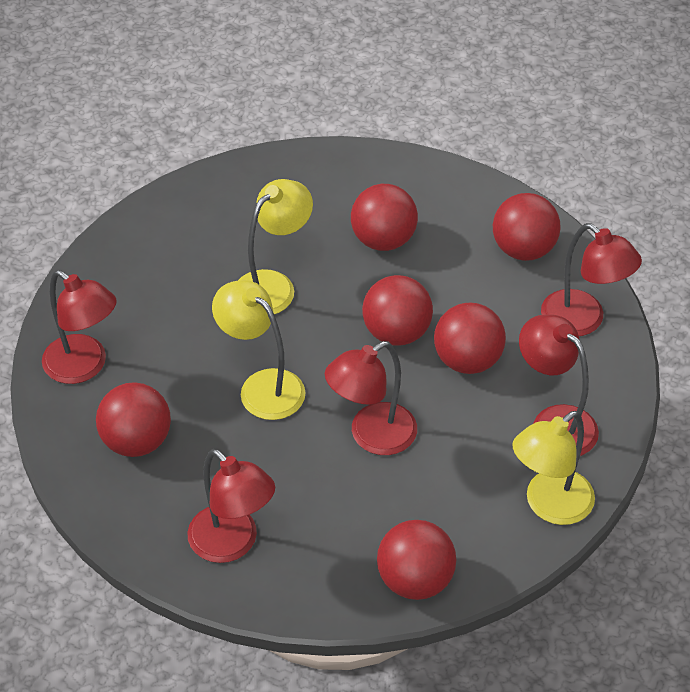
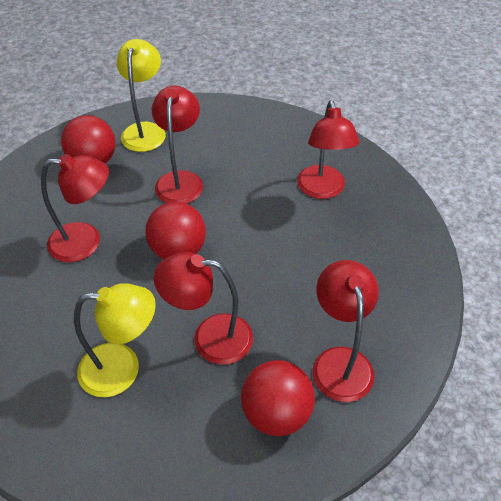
red ball: 6 -> 3
yellow lamp: 3 -> 2

